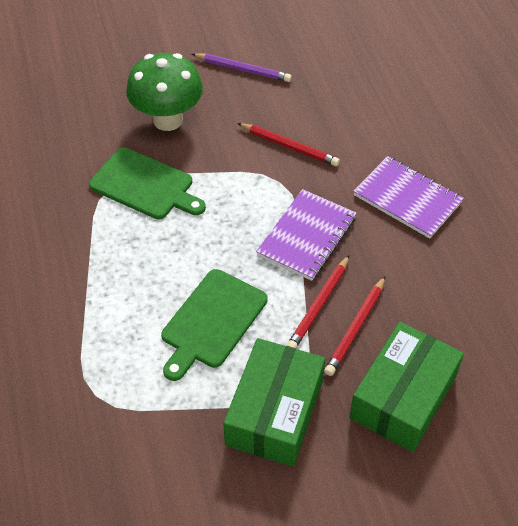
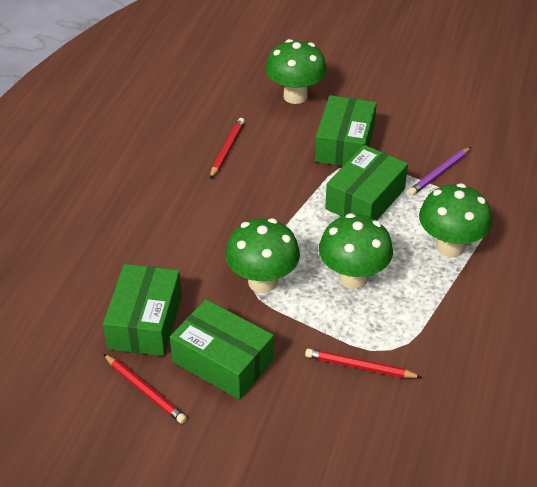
green box: 2 -> 4
green cutting board: 2 -> 0
green mushroom: 1 -> 4
purple notebook: 2 -> 0

